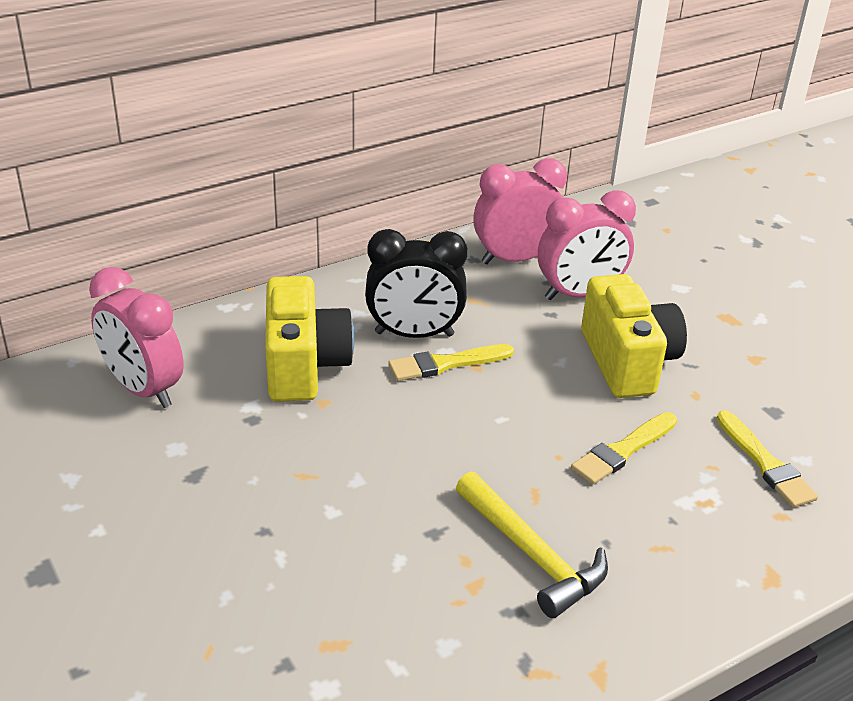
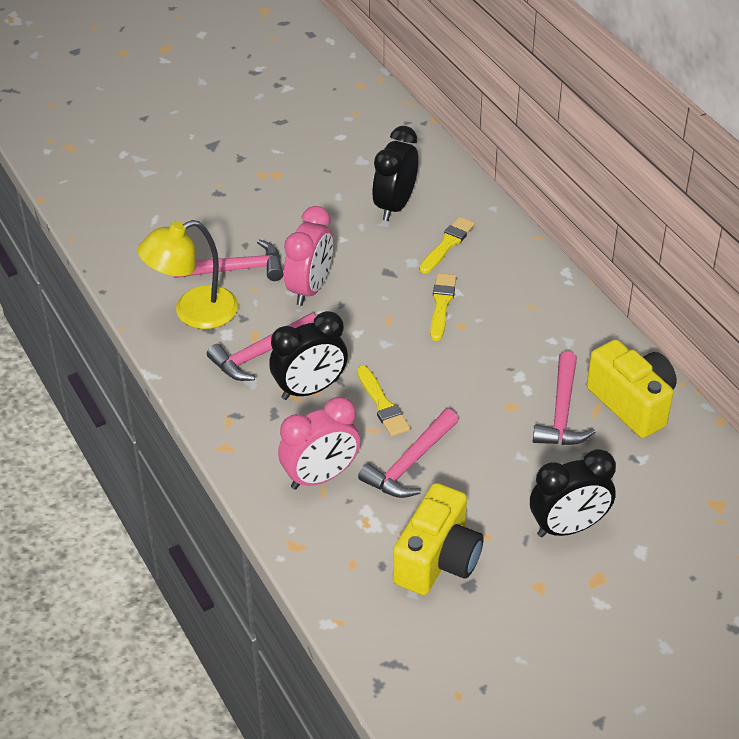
black clock: 1 -> 3
pink clock: 3 -> 2
pink hammer: 0 -> 4
yellow hammer: 1 -> 0
yellow lamp: 0 -> 1

